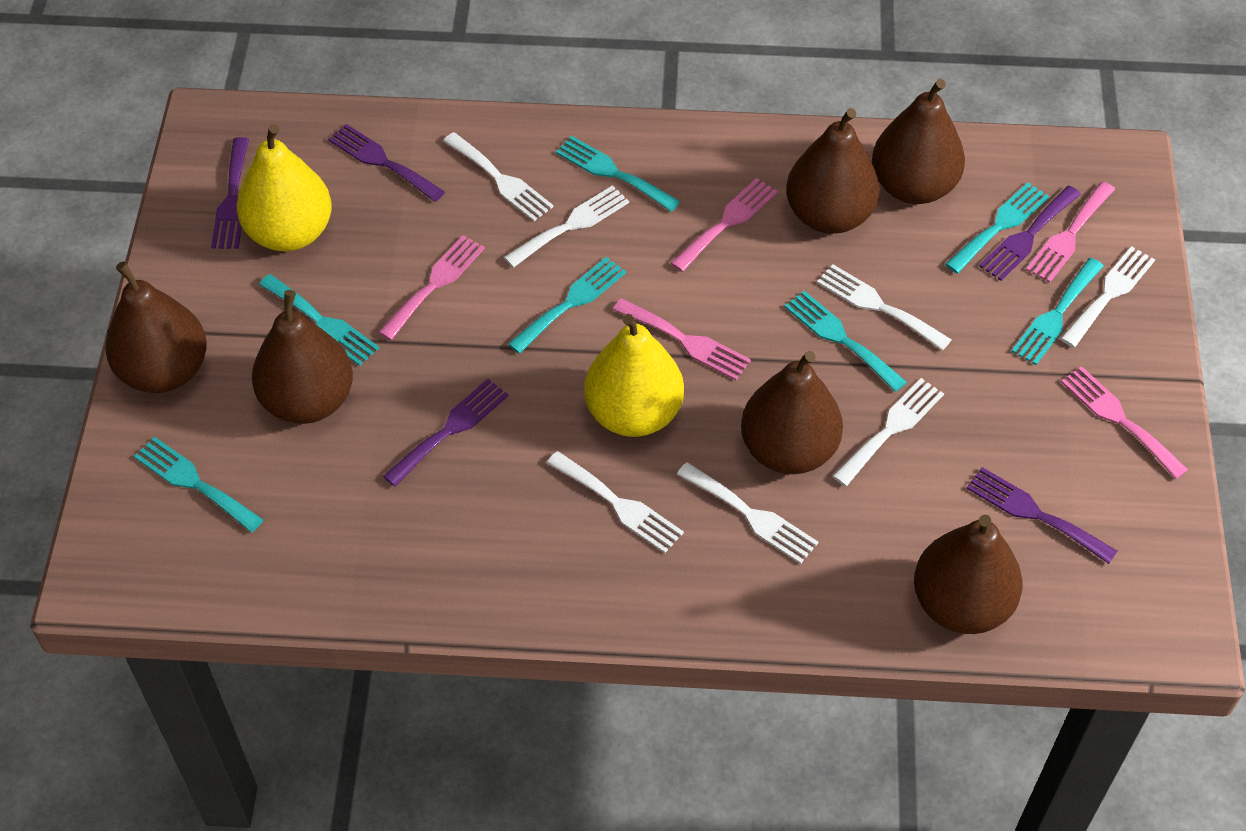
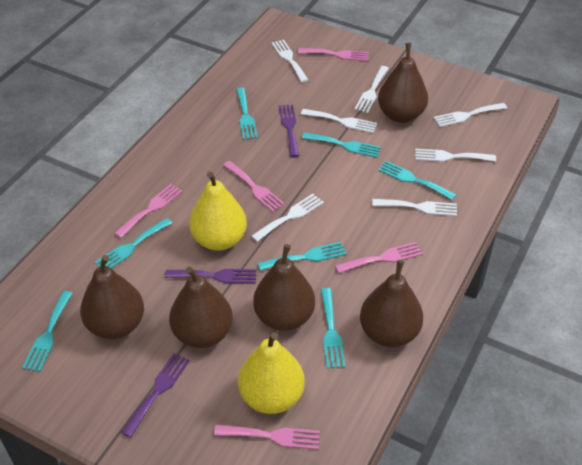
brown pear: 6 -> 5
purple fork: 5 -> 3

